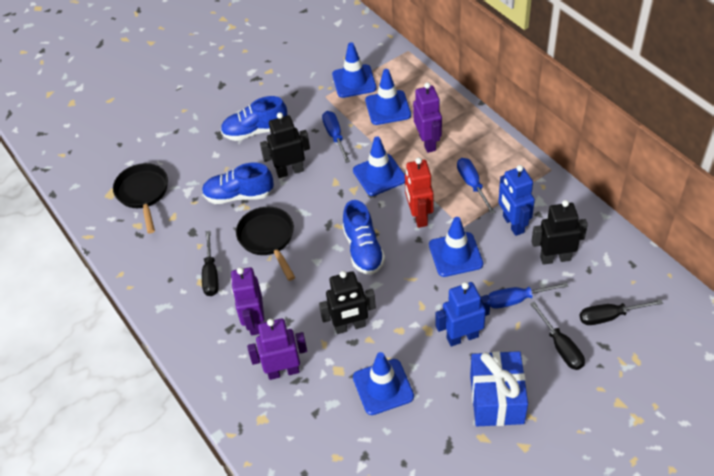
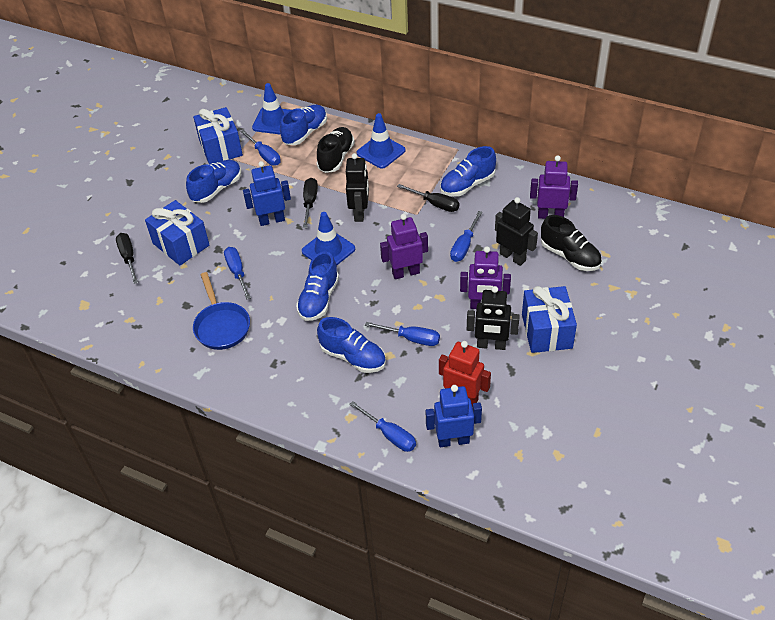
black pan: 2 -> 0
black shoe: 0 -> 2
blue gift: 1 -> 3
blue pan: 0 -> 1
blue screwdriver: 3 -> 5
blue shoe: 3 -> 5
blue traffic cone: 5 -> 3

